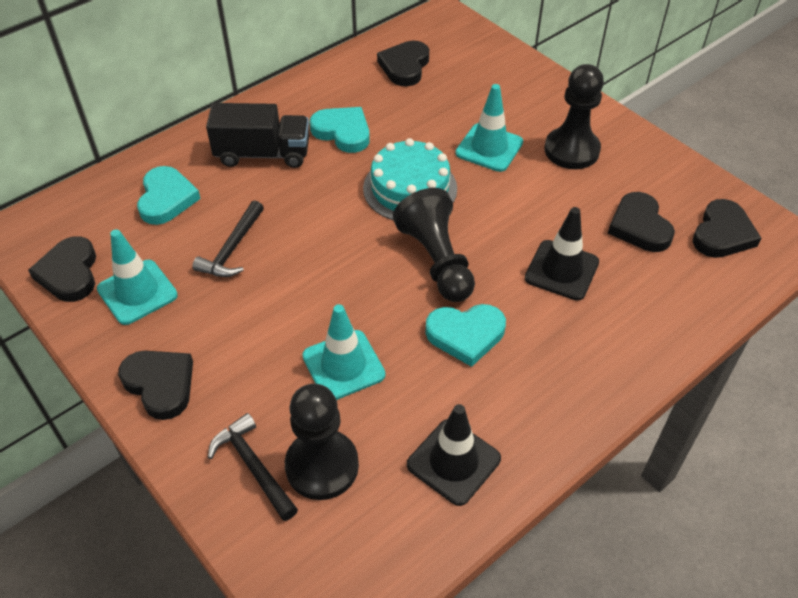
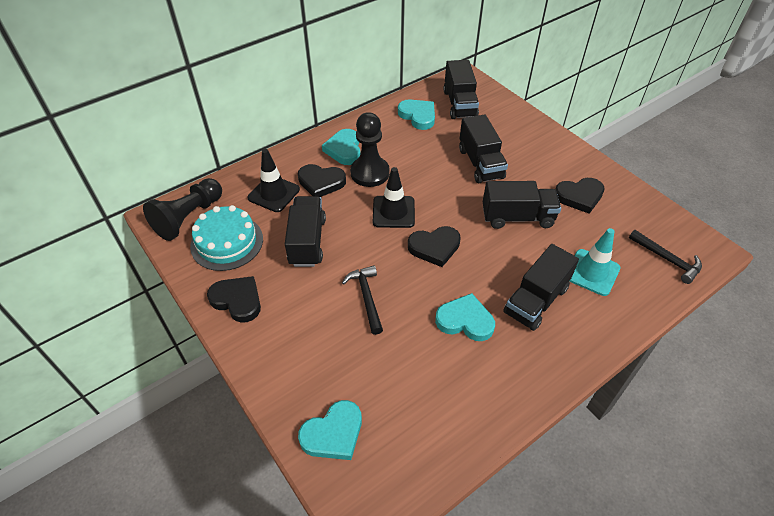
black heart: 5 -> 4
black pawn: 3 -> 2
black truck: 1 -> 5
turquoise heart: 3 -> 4
turquoise traffic cone: 3 -> 1

